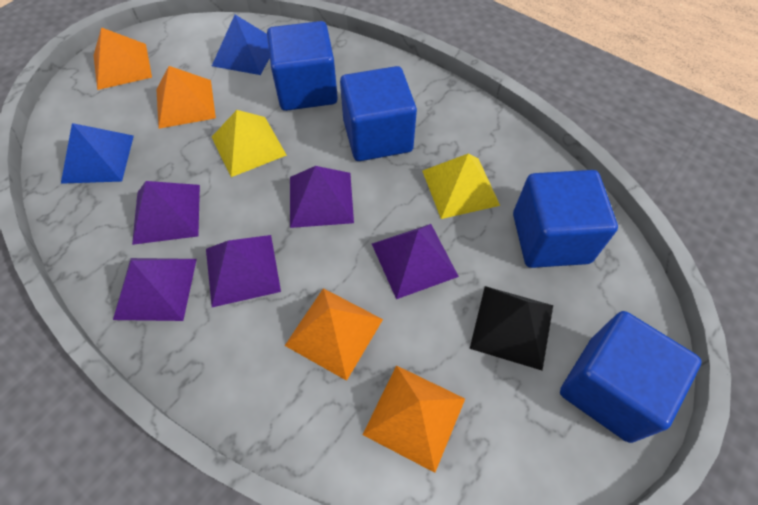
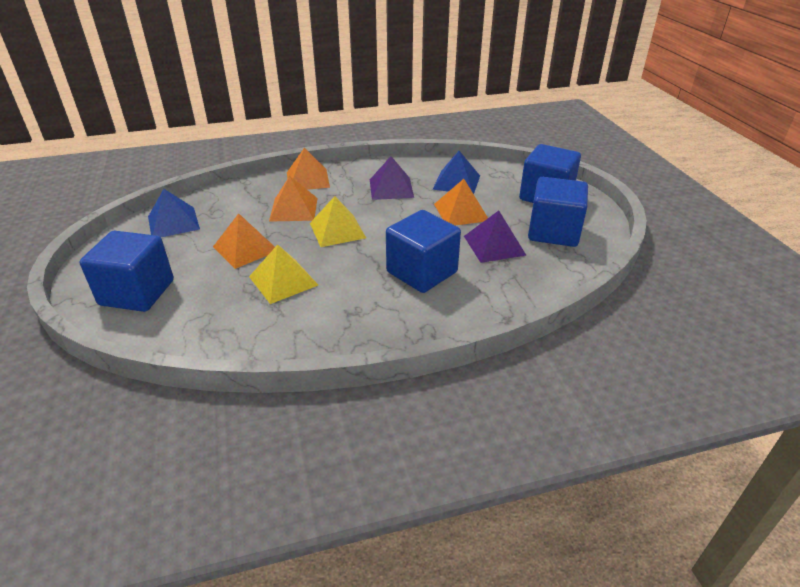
black pyramid: 1 -> 0
purple pyramid: 5 -> 2

